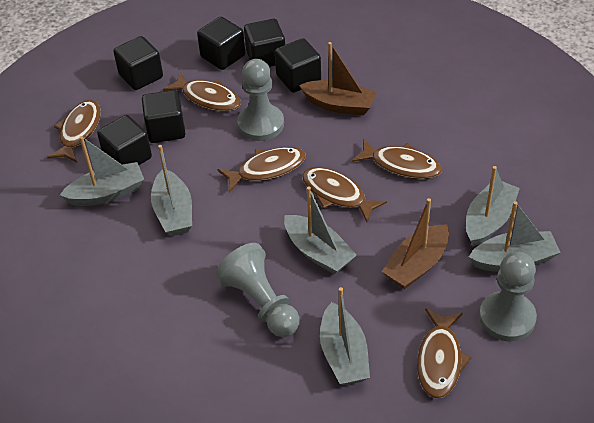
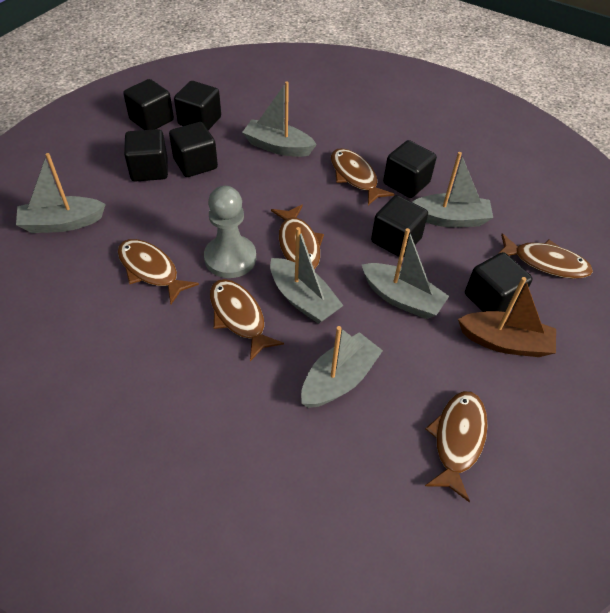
black cube: 6 -> 7
brown boat: 2 -> 1
grey pawn: 3 -> 1

